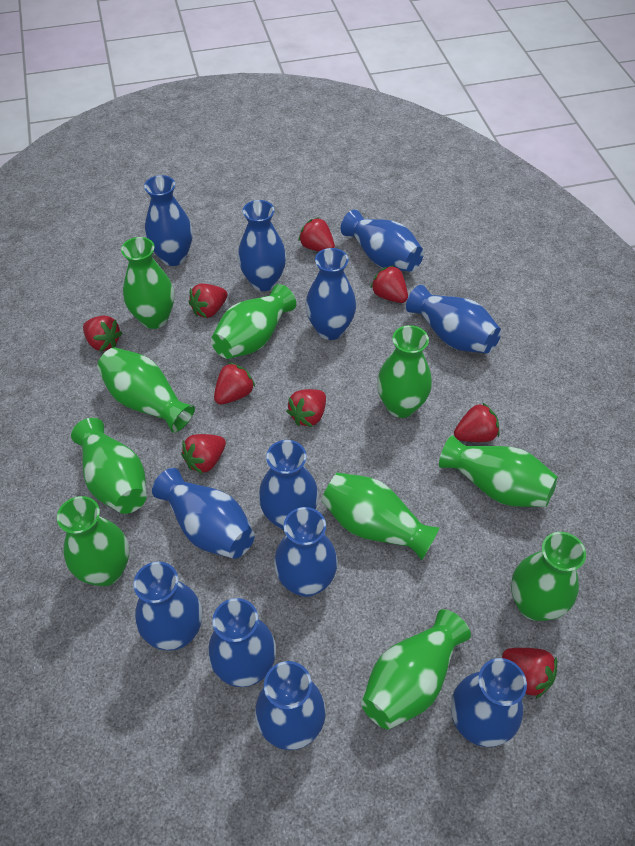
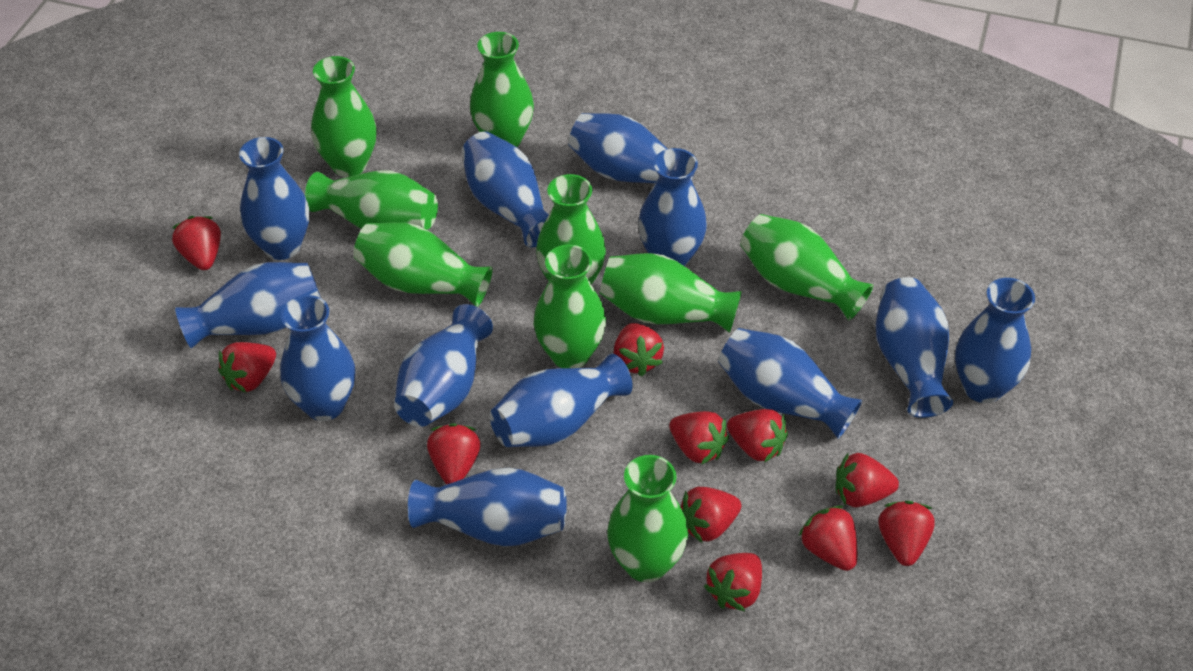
green vase: 10 -> 9
red strawberry: 9 -> 11

